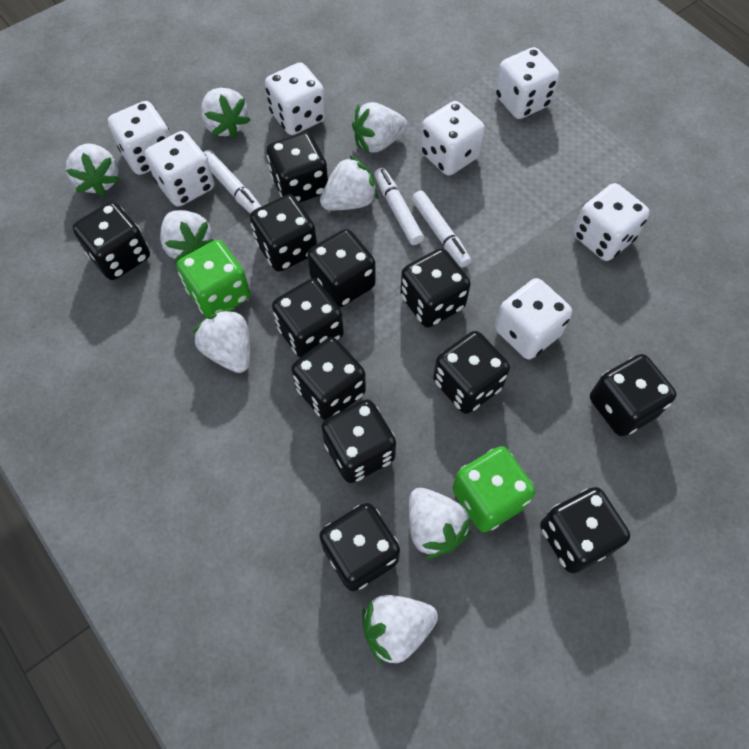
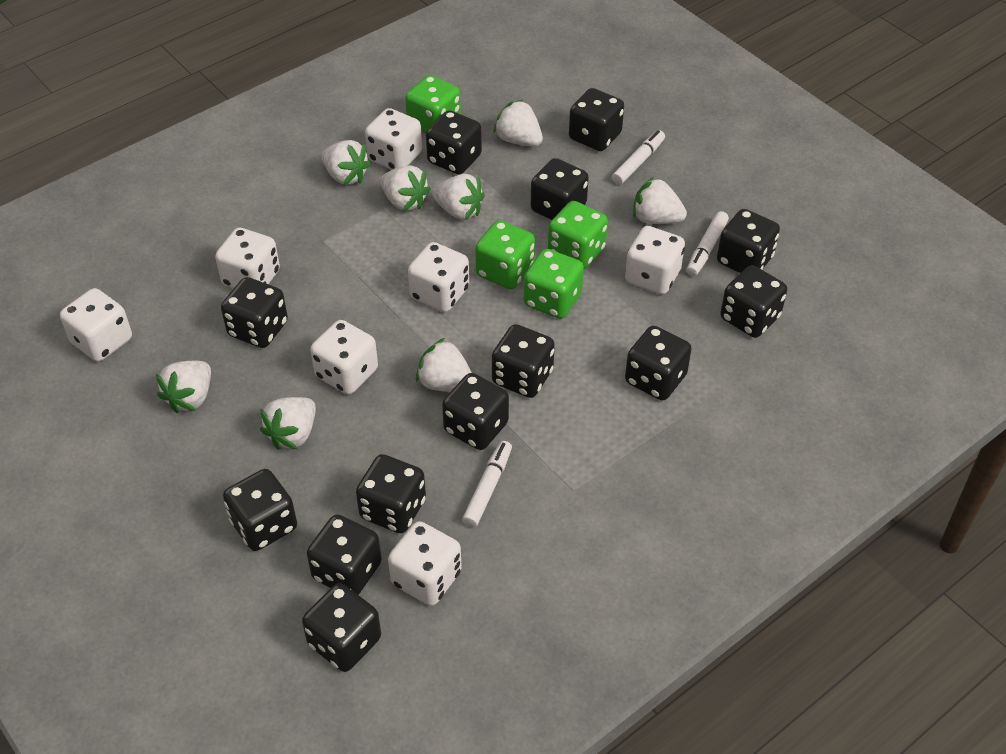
black dice: 12 -> 13
green dice: 2 -> 4

